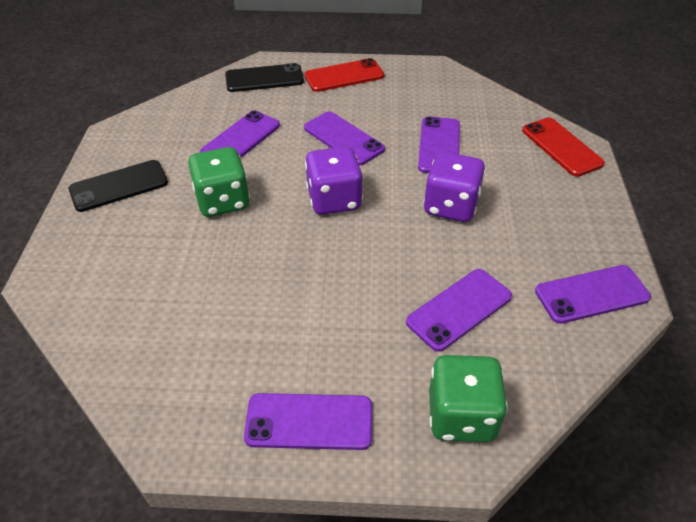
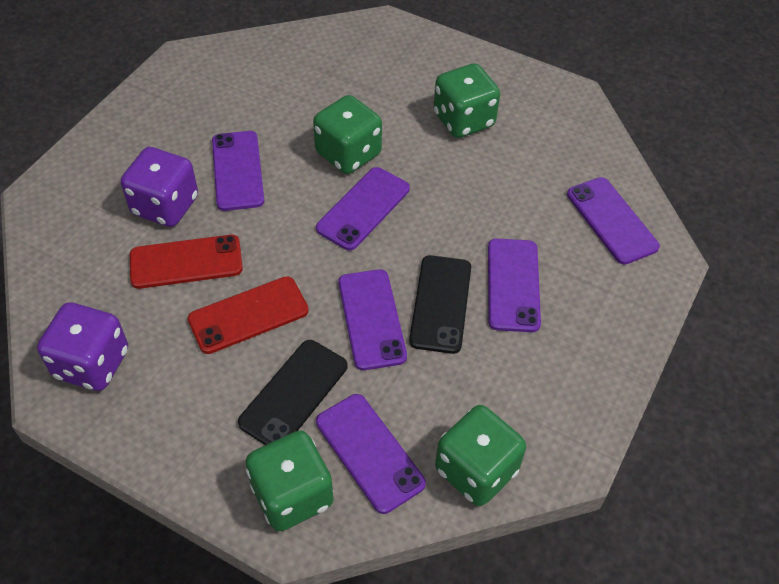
green dice: 2 -> 4

